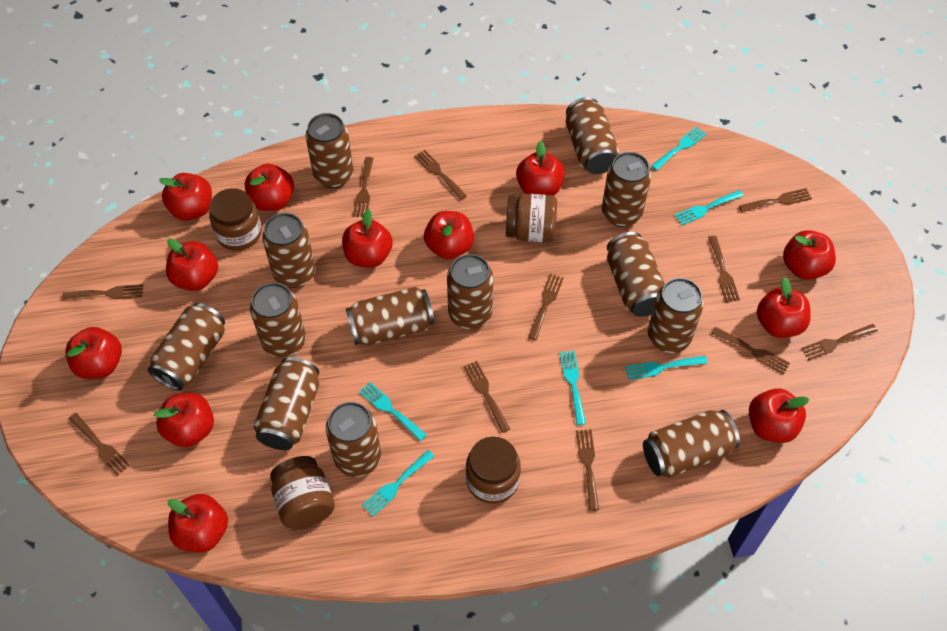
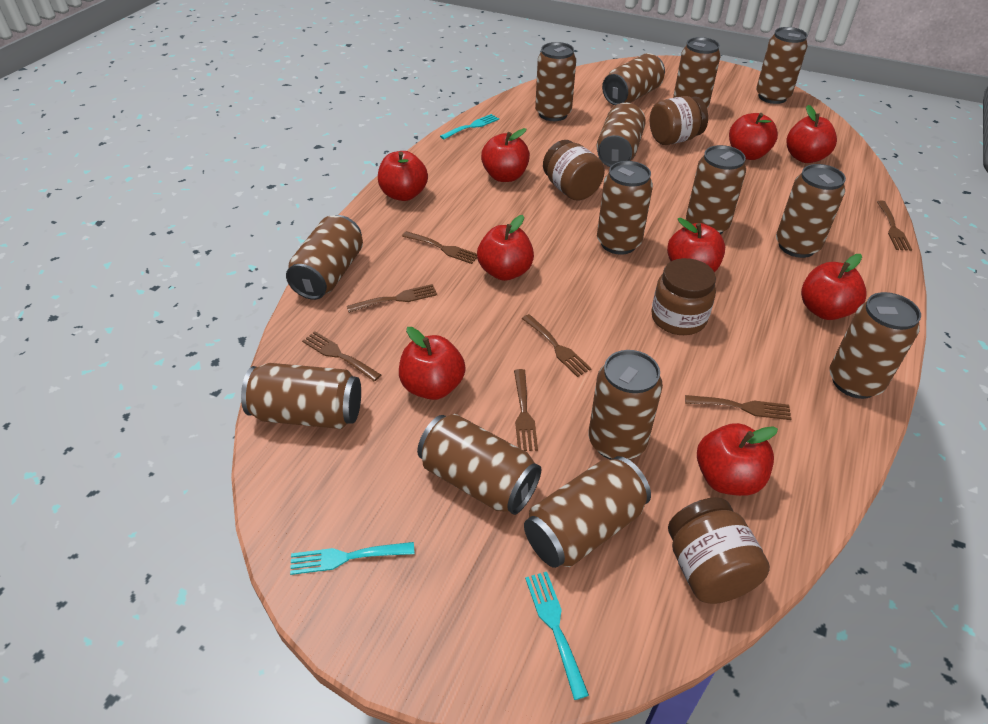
brown can: 13 -> 14
brown fork: 11 -> 7
red apple: 12 -> 9
turquoise fork: 6 -> 3

